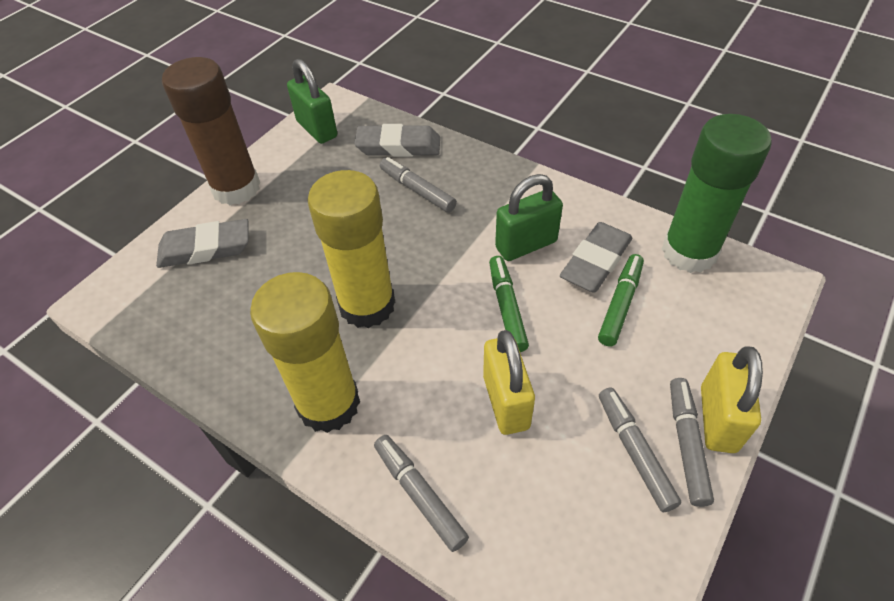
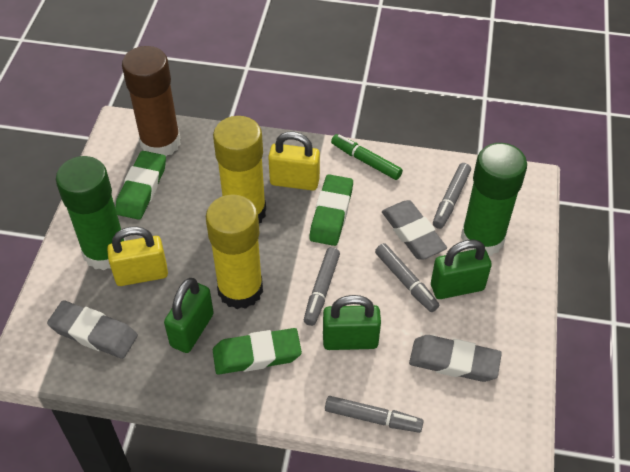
green eraser: 0 -> 3
green glue stick: 1 -> 2
green marker: 2 -> 1
green padlock: 2 -> 3

